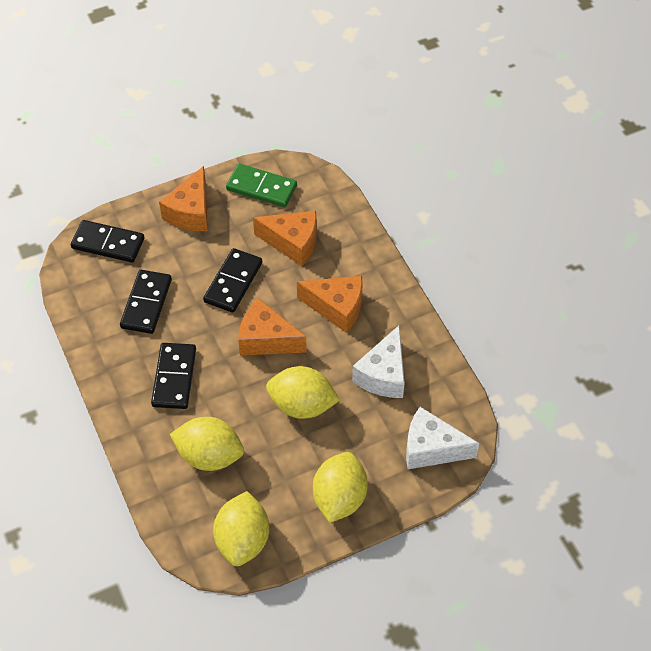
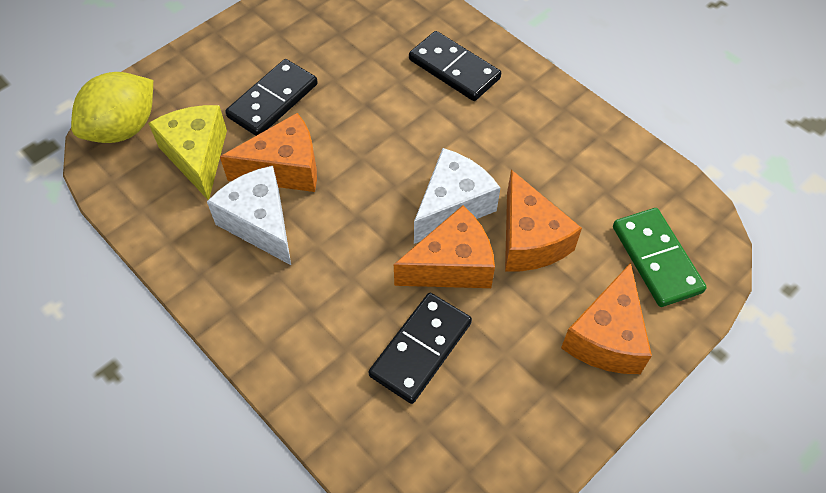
black domino: 4 -> 3
yellow cheese: 0 -> 1
yellow lemon: 4 -> 1

